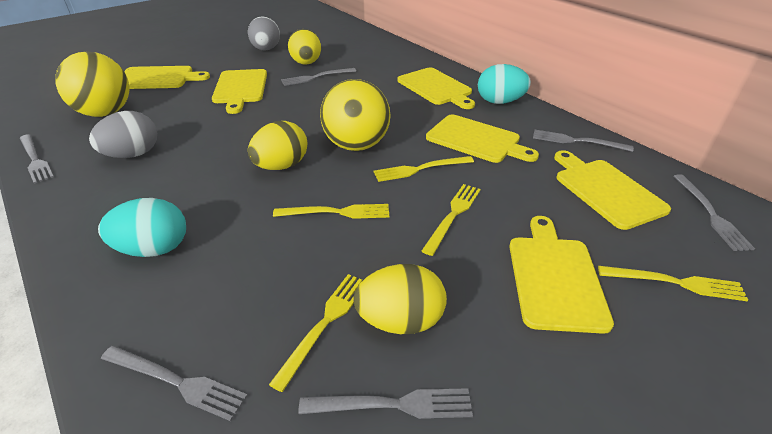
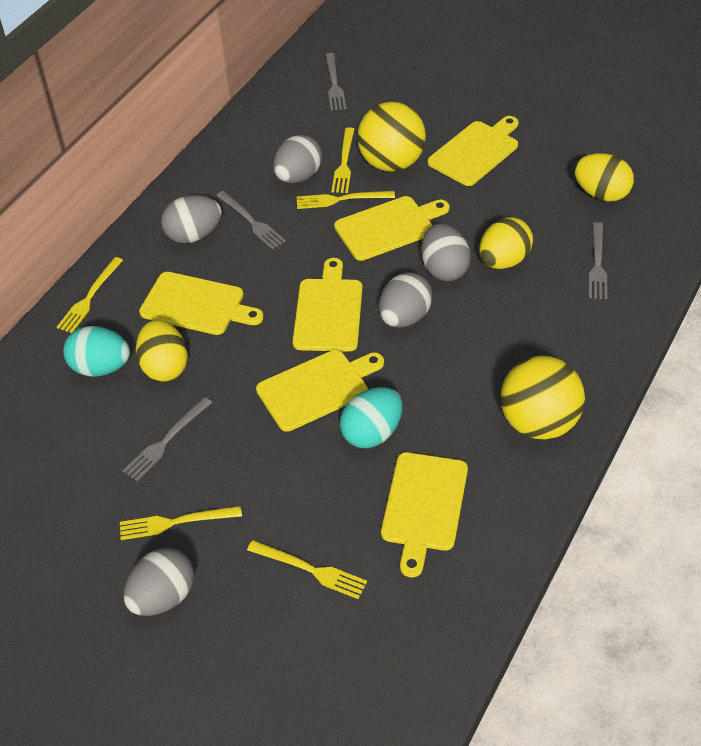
grey egg: 2 -> 5
grey fork: 6 -> 4

